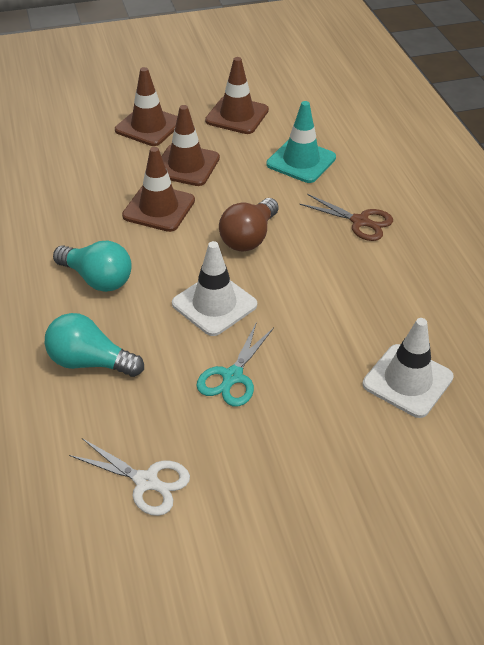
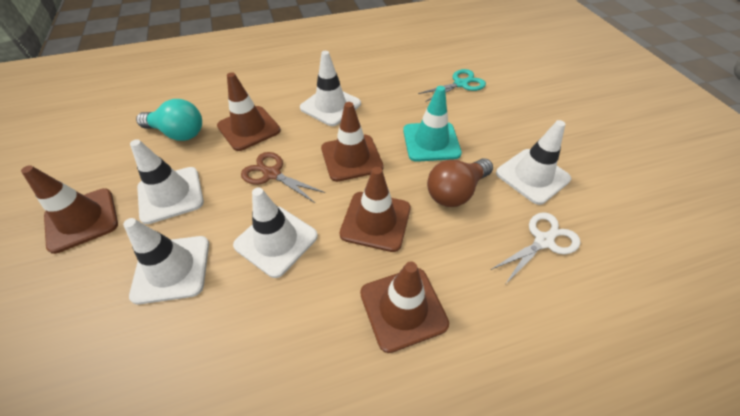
brown traffic cone: 4 -> 5
turquoise light bulb: 2 -> 1
white traffic cone: 2 -> 5

